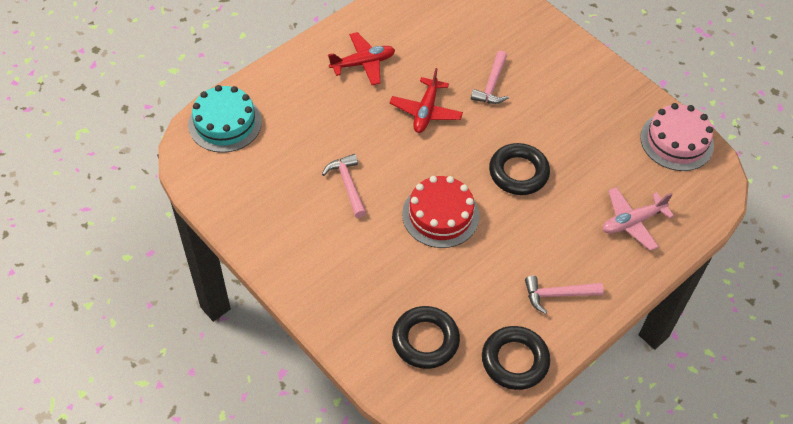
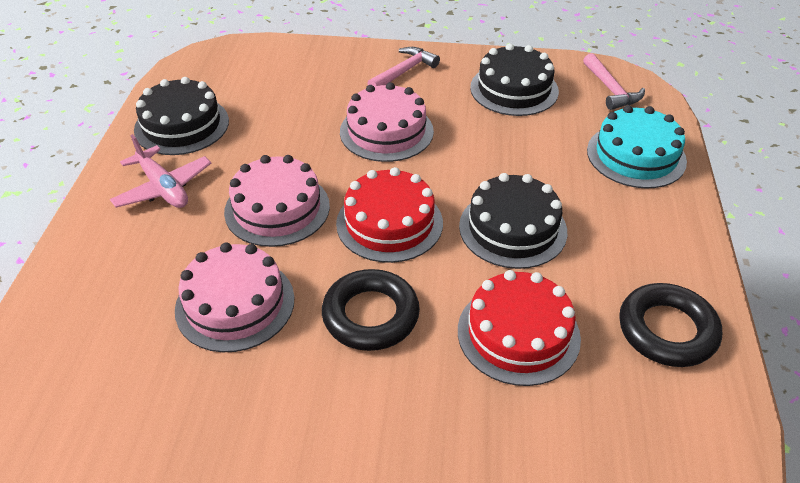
black cake: 0 -> 3
black ring: 3 -> 2
pink cake: 1 -> 3
pink hammer: 3 -> 2
red cake: 1 -> 2
red plane: 2 -> 0

